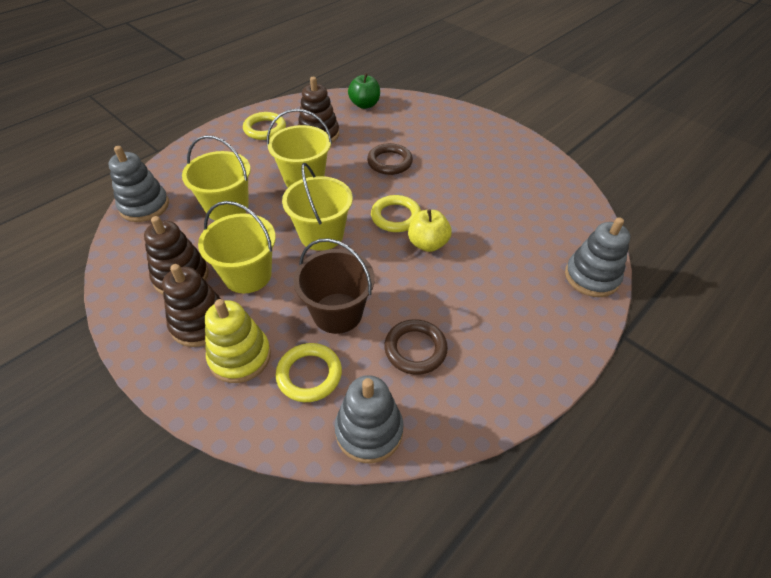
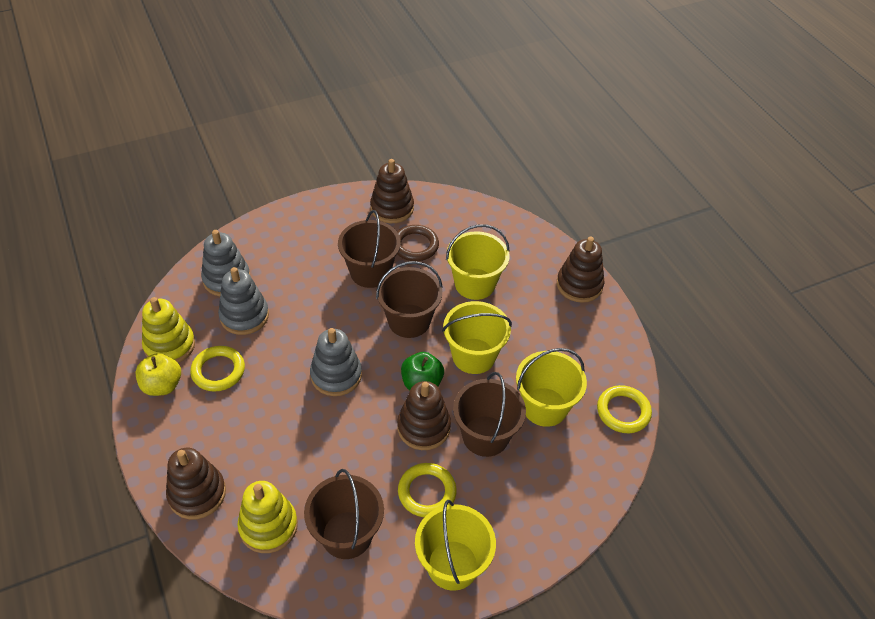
brown bucket: 1 -> 4
brown ring: 2 -> 1
brown stacking toy: 3 -> 4
yellow stacking toy: 1 -> 2

